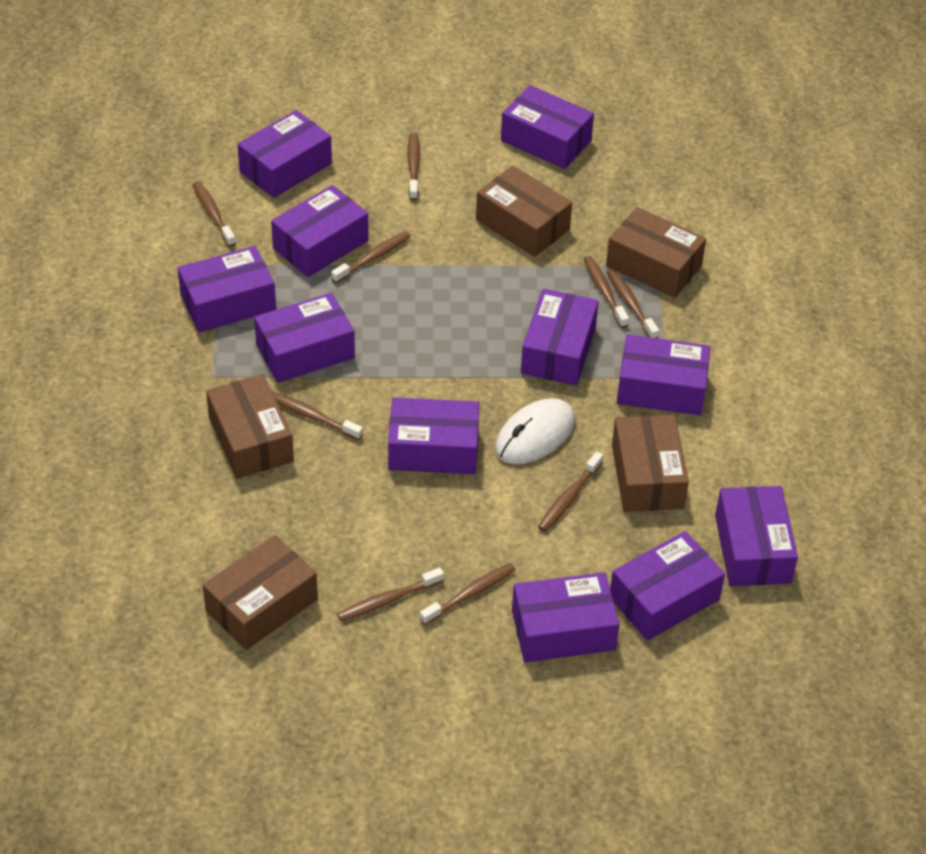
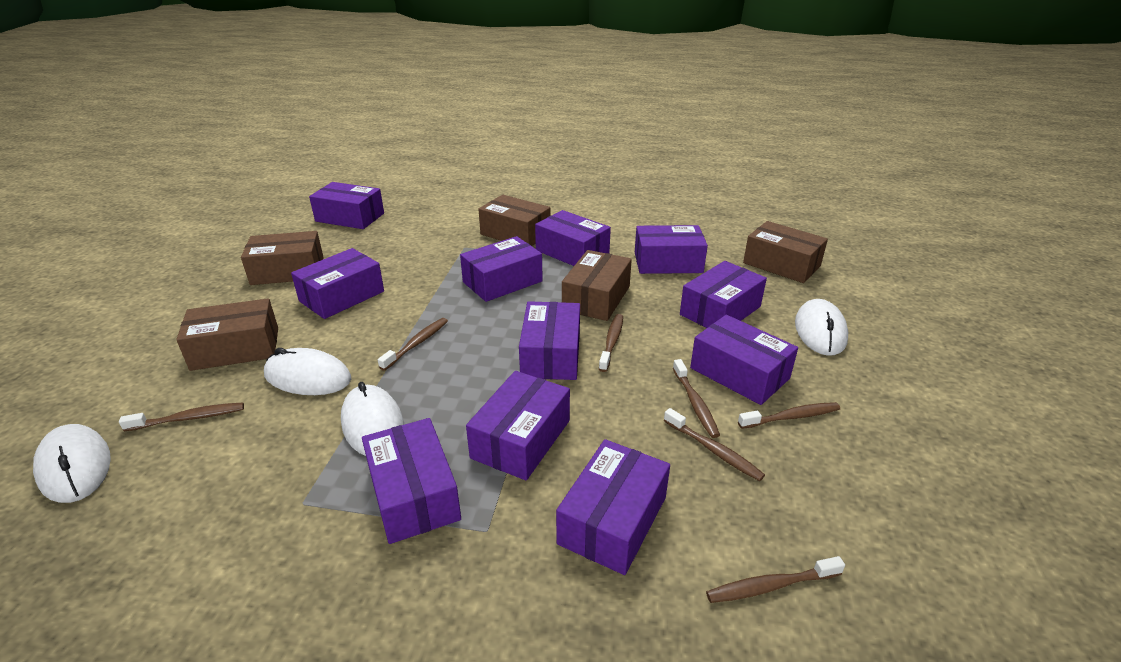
brown toothbrush: 9 -> 7
white mouse: 1 -> 4

